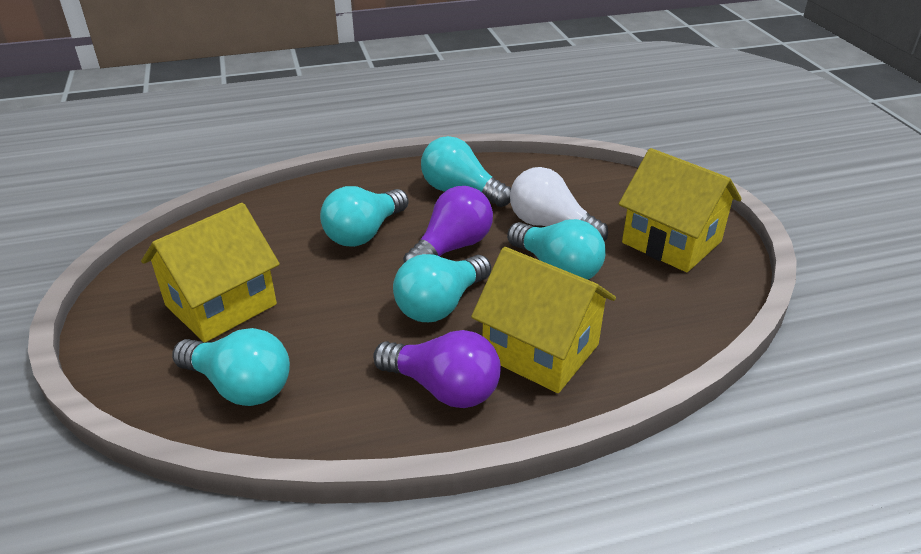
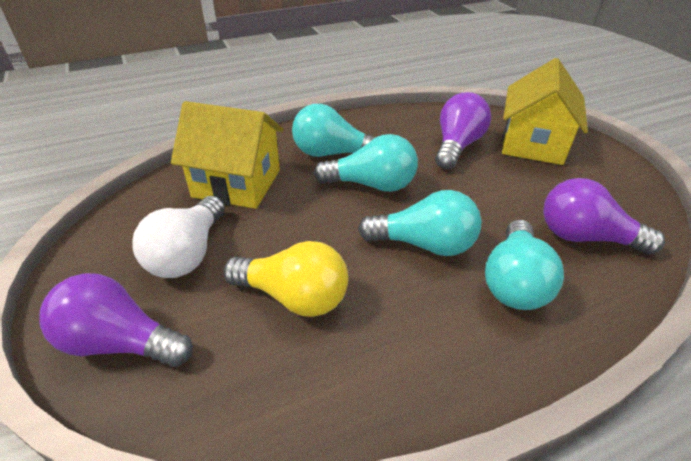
purple light bulb: 2 -> 3
turquoise light bulb: 5 -> 4
yellow house: 3 -> 2
yellow light bulb: 0 -> 1

